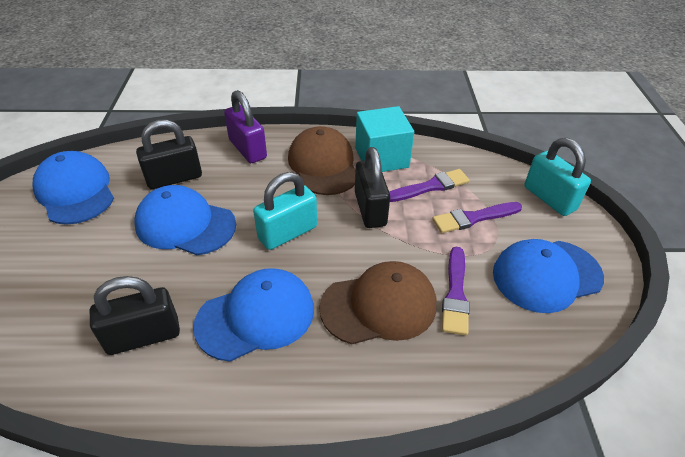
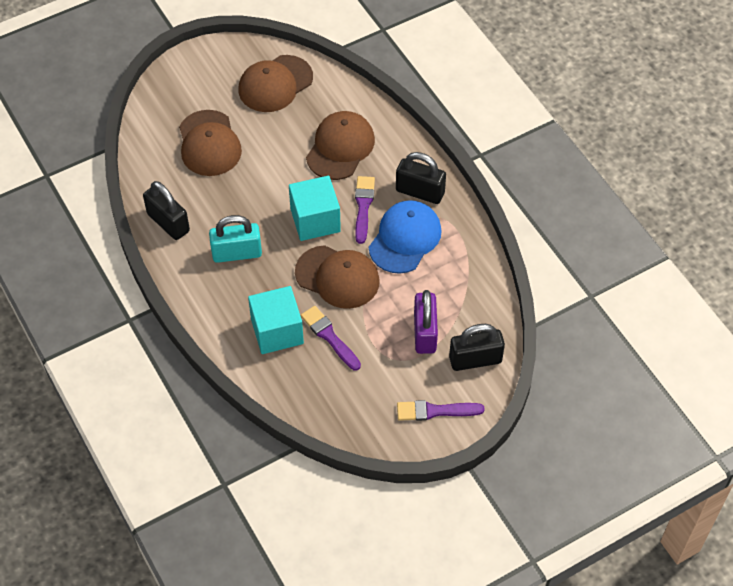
blue cap: 4 -> 1
brown cap: 2 -> 4
turquoise cube: 1 -> 2
turquoise padlock: 2 -> 1

